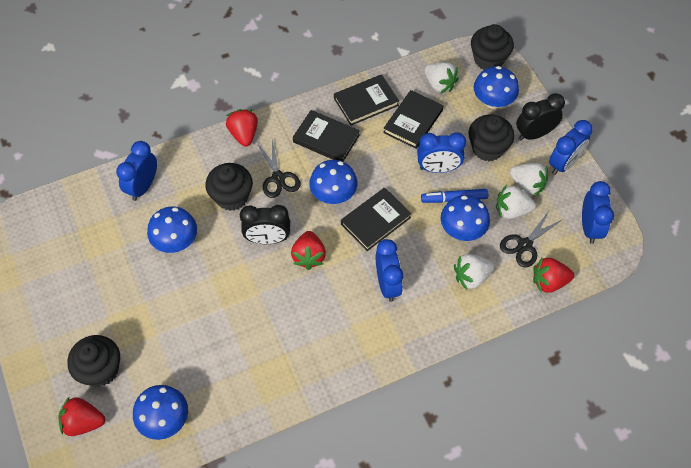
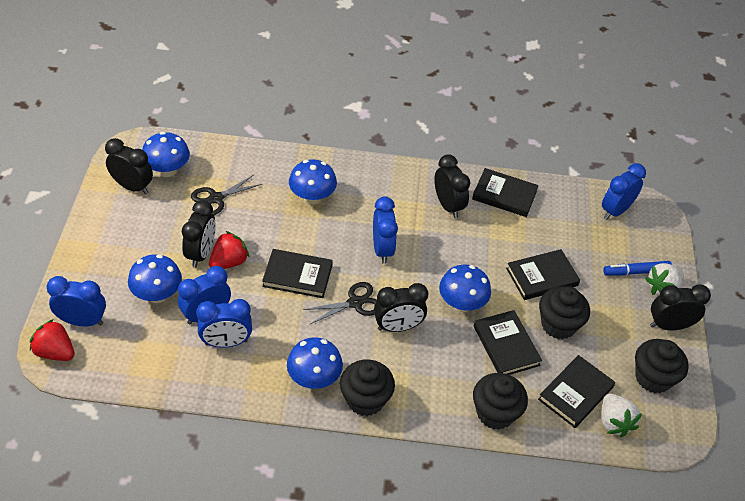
black book: 4 -> 5
black clock: 2 -> 5
red strawberry: 4 -> 2
white strawberry: 4 -> 2

